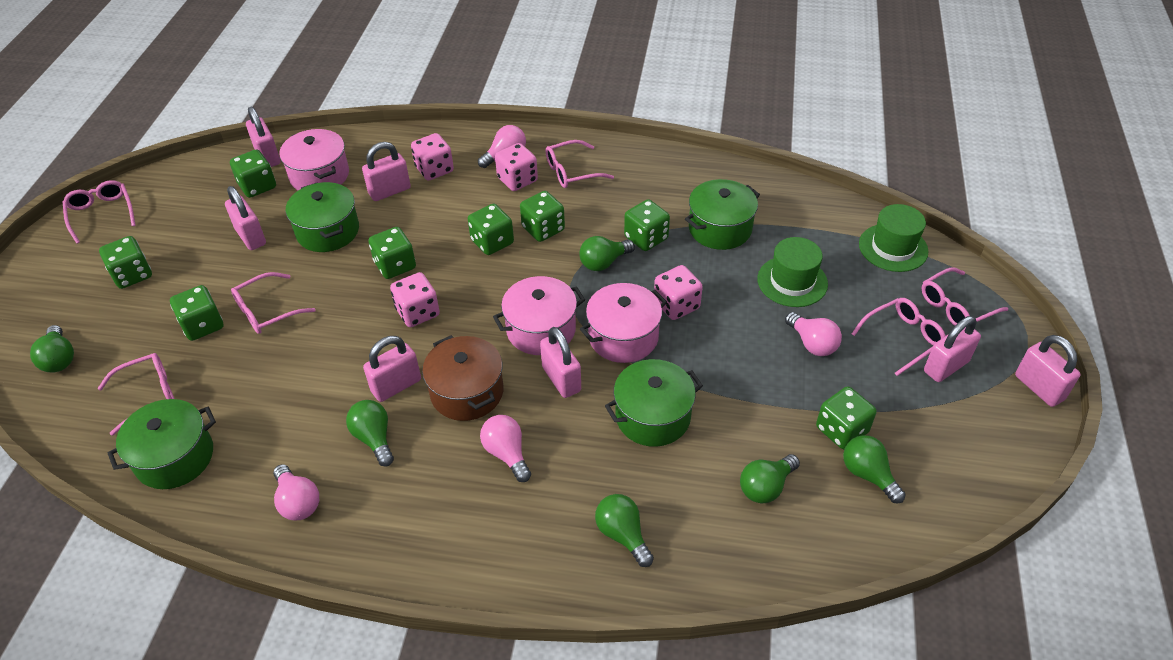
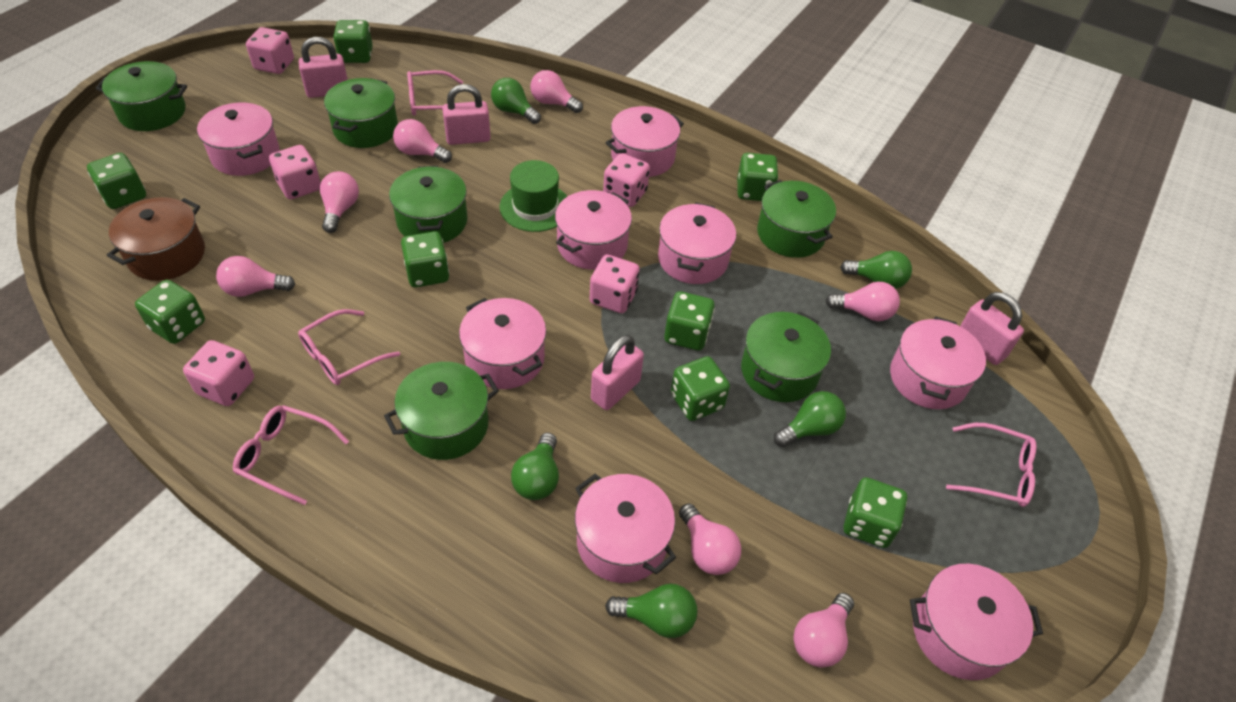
green hat: 2 -> 1
green light bulb: 6 -> 5
green pot: 4 -> 6
pink dice: 4 -> 5
pink glasses: 6 -> 4
pink light bulb: 4 -> 7
pink padlock: 7 -> 4
pink pot: 3 -> 8

